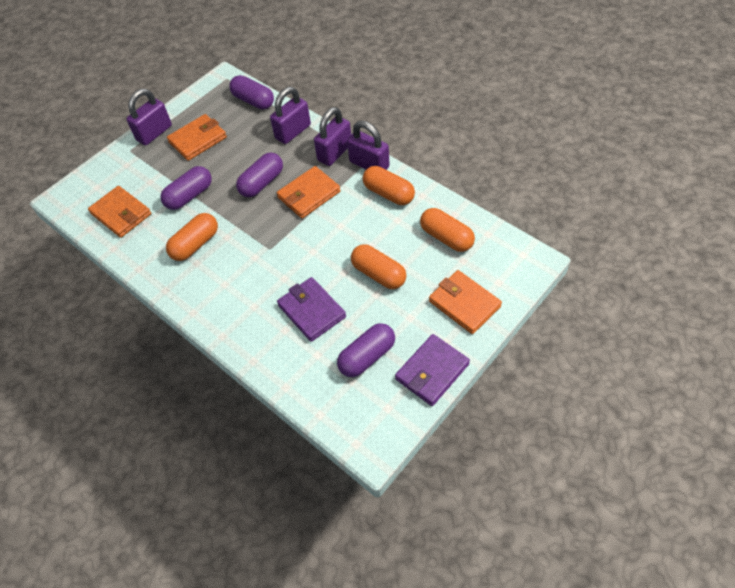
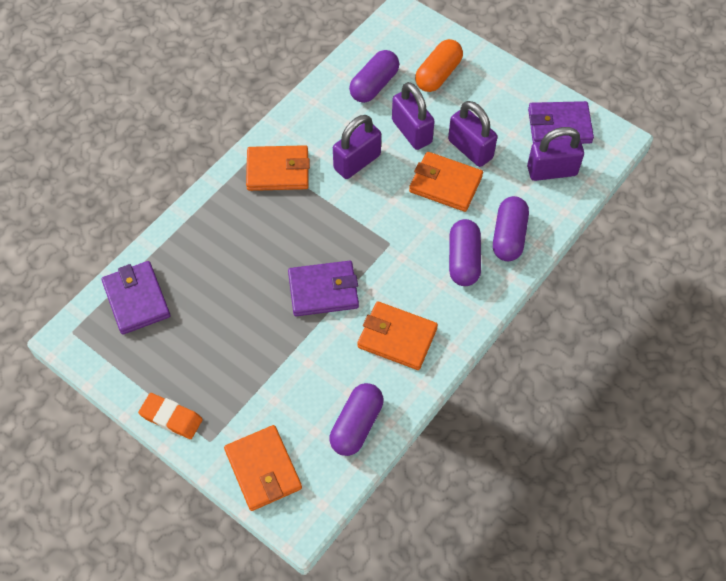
orange capsule: 4 -> 1
orange eraser: 0 -> 1
purple wallet: 2 -> 3

